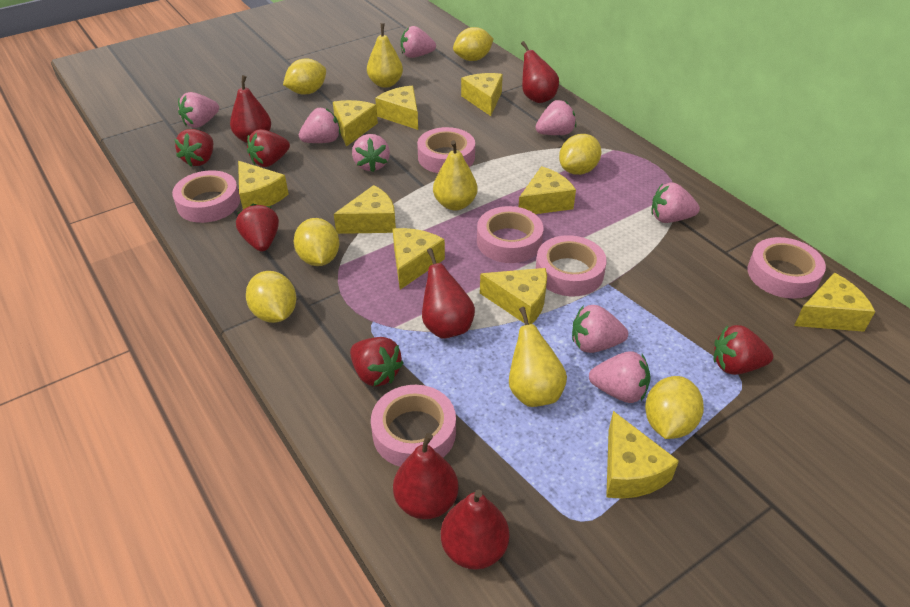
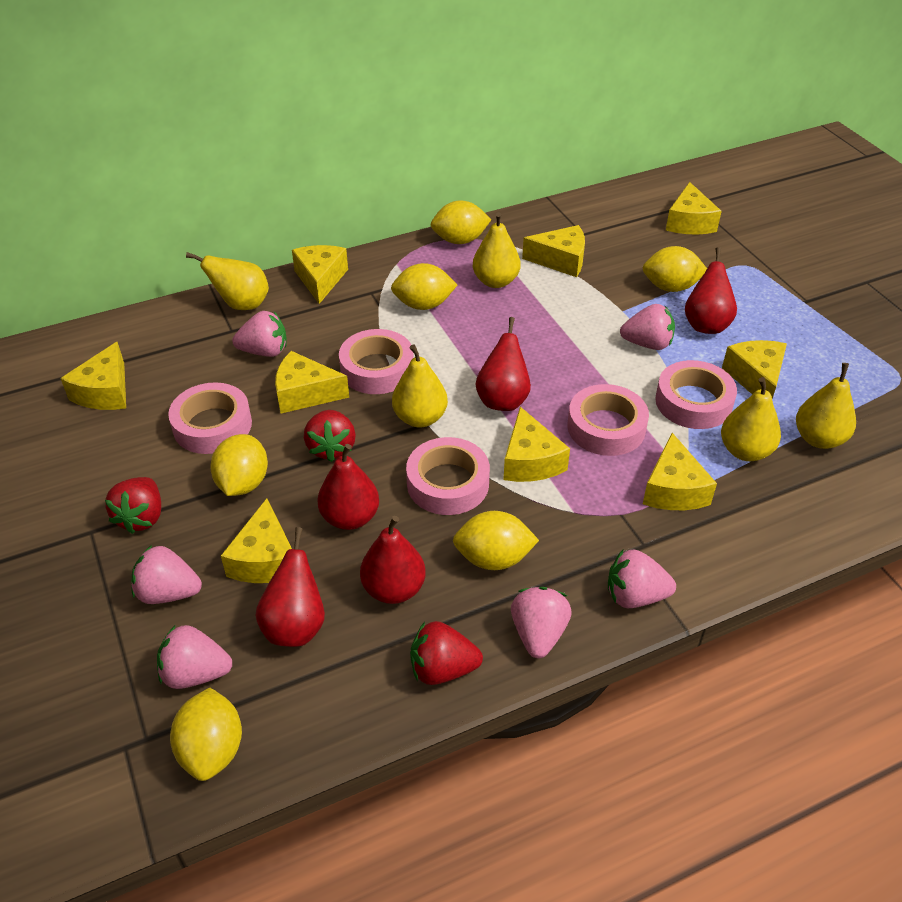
pink strawberry: 8 -> 6
pink tape: 6 -> 5
red strawberry: 5 -> 3
yellow cheese: 10 -> 9
yellow pear: 3 -> 5

